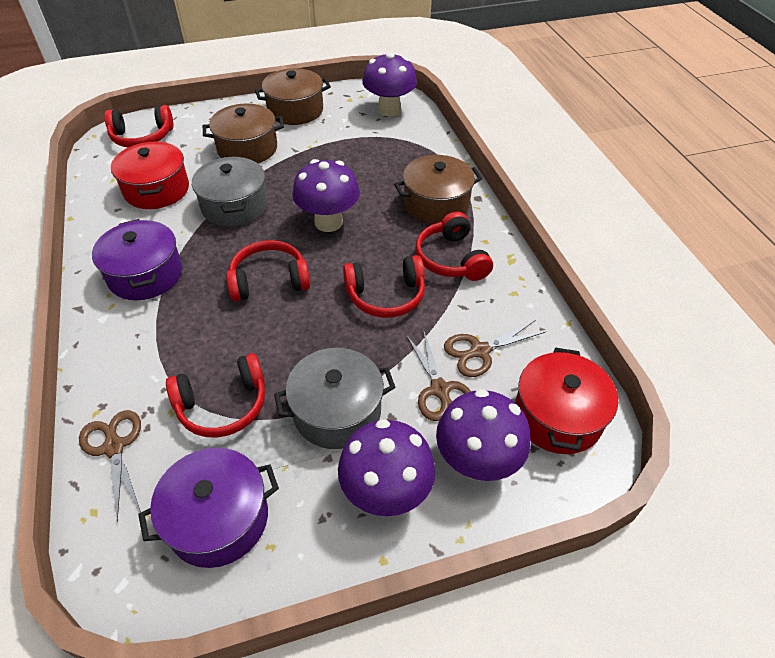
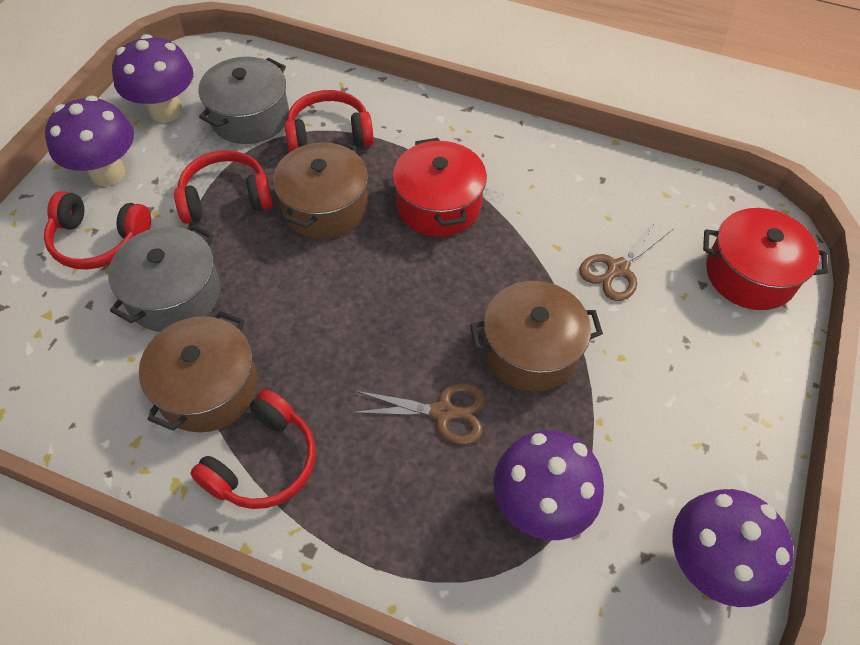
brown scissors: 3 -> 2
purple pot: 2 -> 0
red headphones: 5 -> 4

